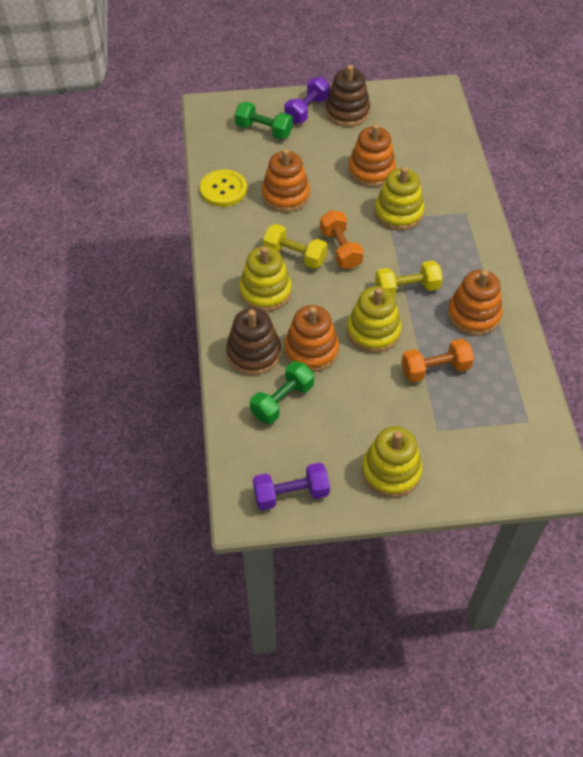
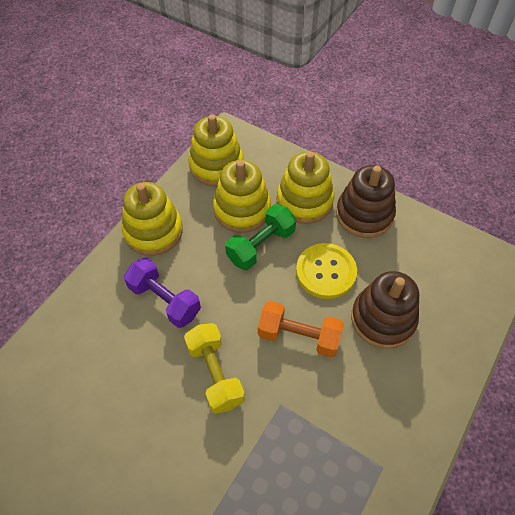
green dumbbell: 2 -> 1
orange dumbbell: 2 -> 1
orange stacking toy: 4 -> 0
purple dumbbell: 2 -> 1
yellow dumbbell: 2 -> 1

